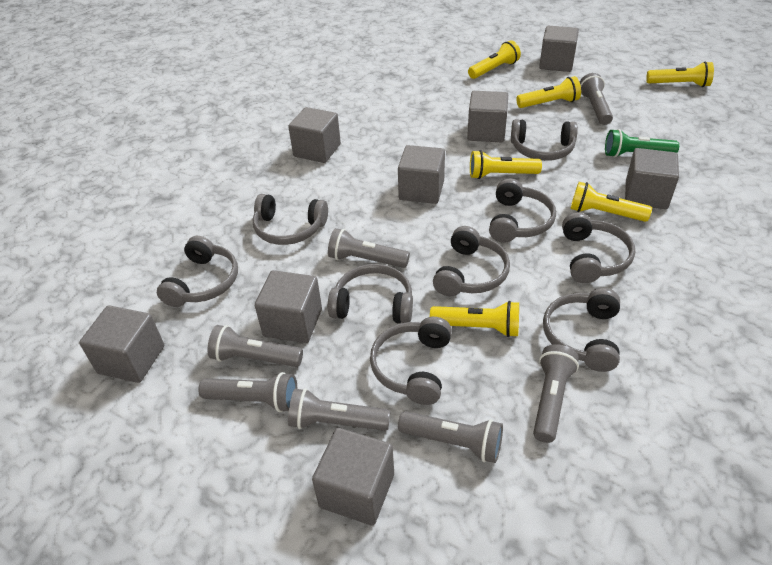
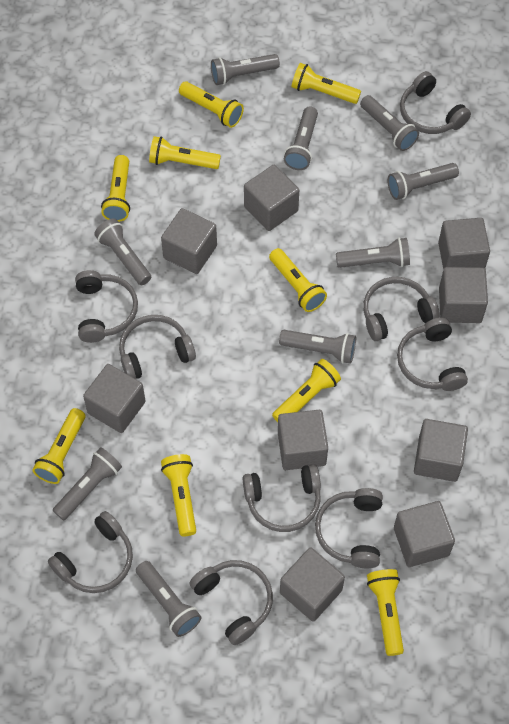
green flashlight: 1 -> 0
grey cube: 8 -> 9
grey flashlight: 7 -> 9
yellow flashlight: 6 -> 9

